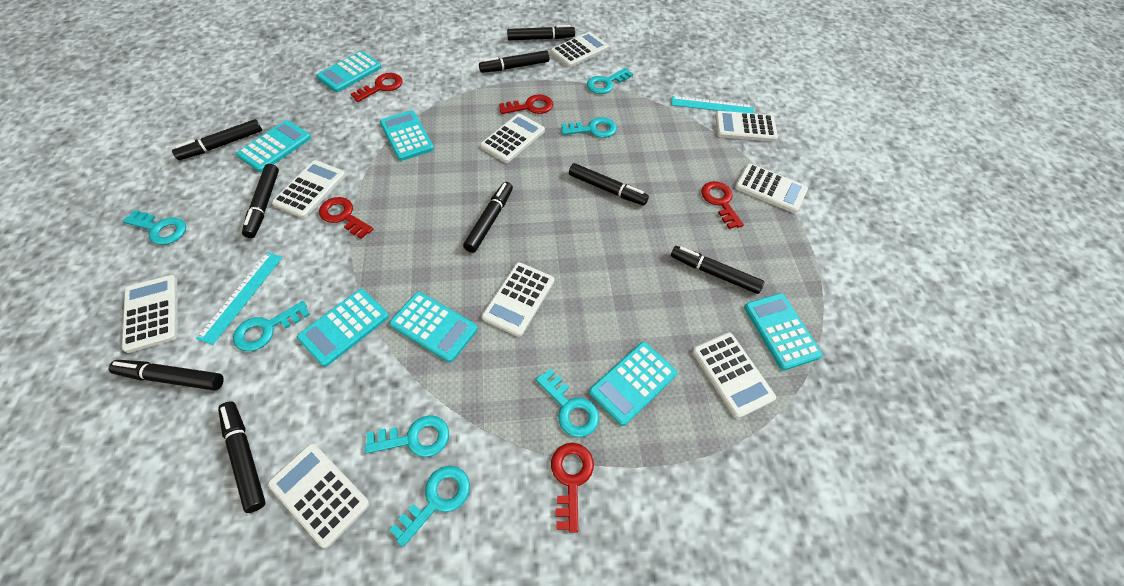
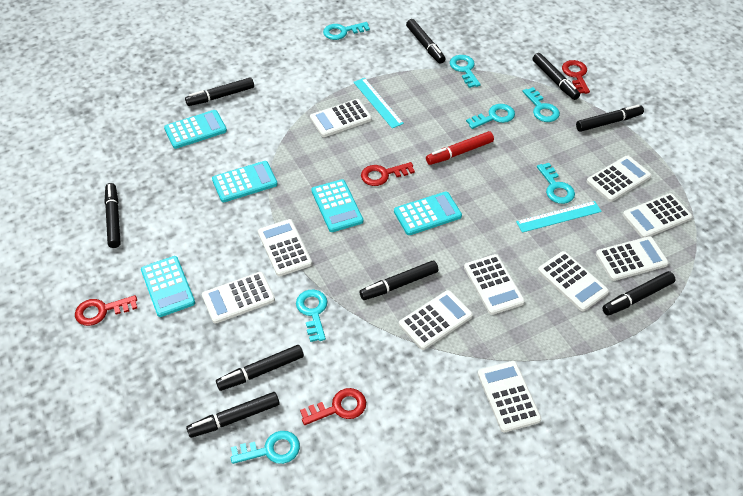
red key: 5 -> 4
red marker: 0 -> 1
turquoise calculator: 7 -> 5
white calculator: 9 -> 10

